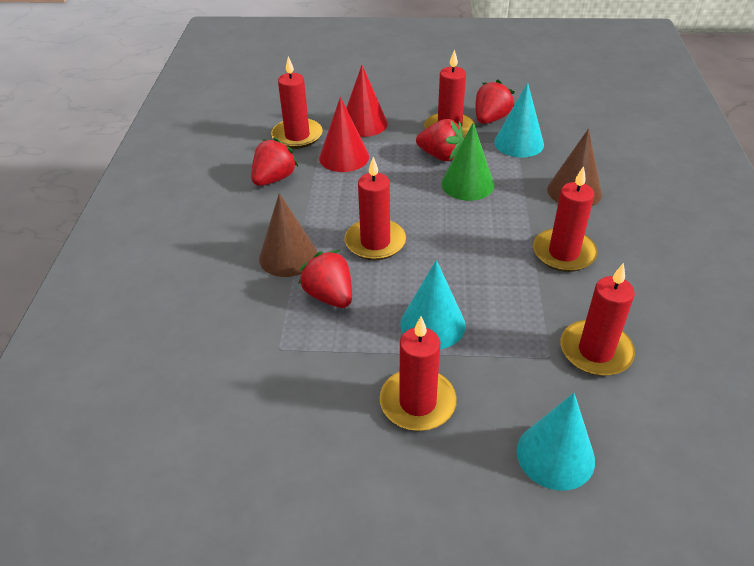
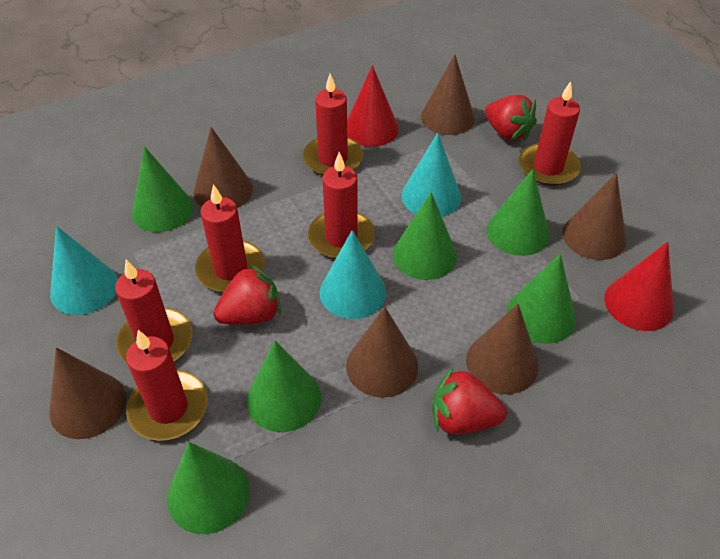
brown cone: 2 -> 6
green cone: 1 -> 6
red strawberry: 4 -> 3

